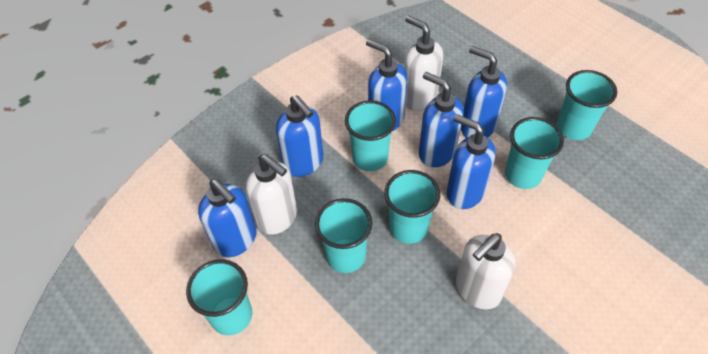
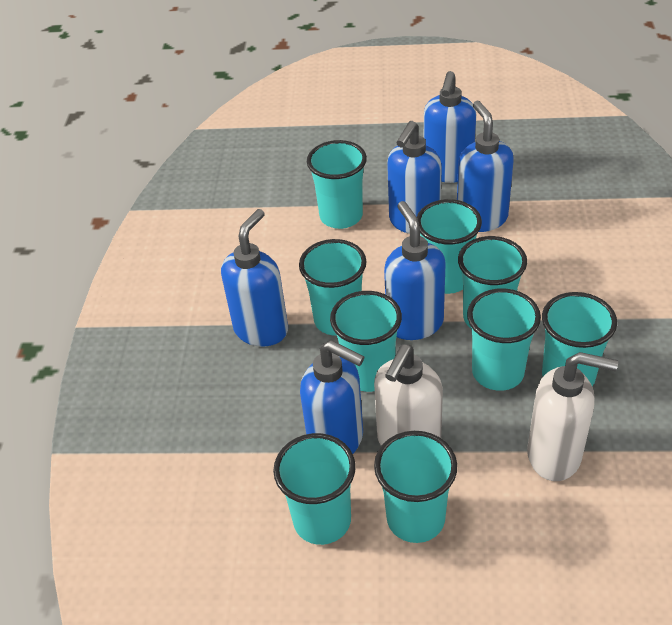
turquoise cup: 6 -> 9
white soap dispenser: 3 -> 2

